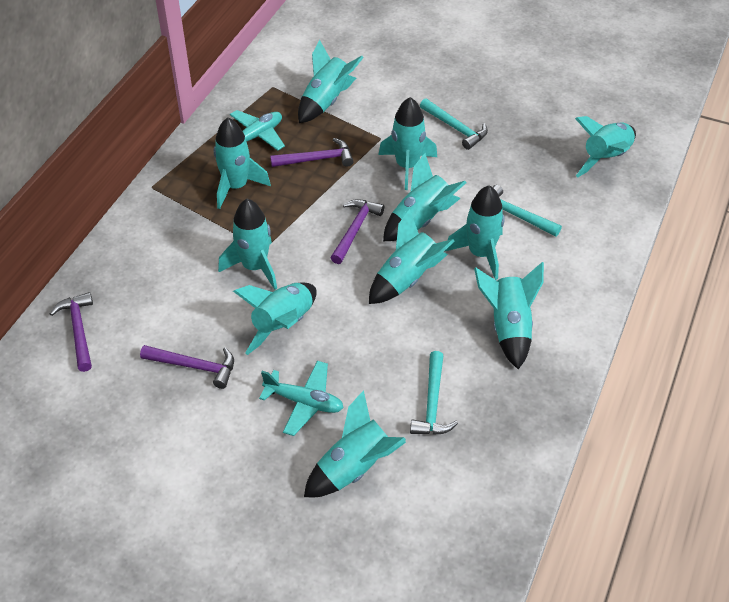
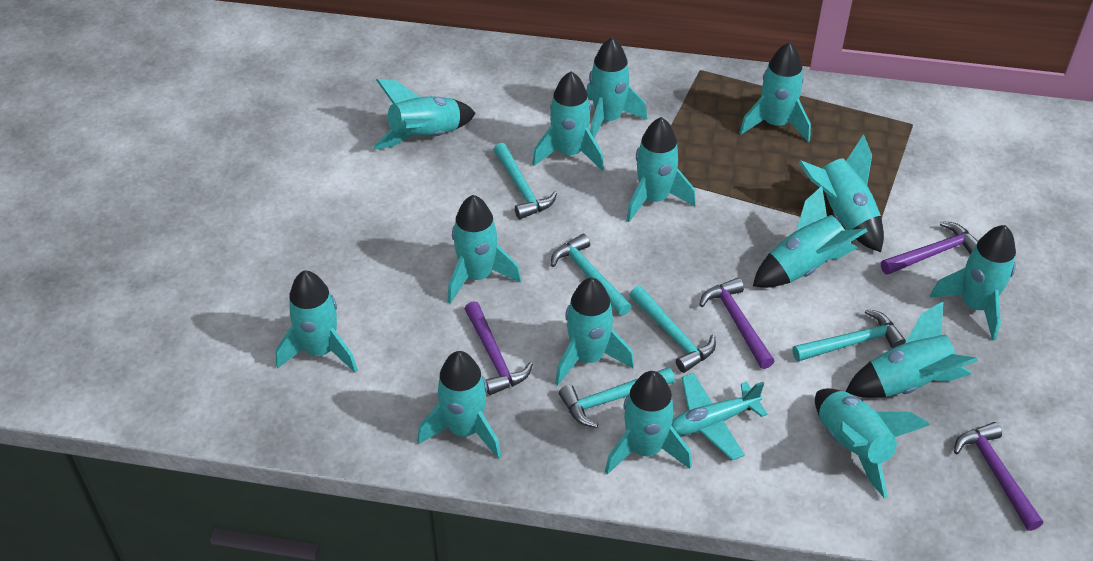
turquoise hammer: 3 -> 5
turquoise plane: 2 -> 1
turquoise rocket: 11 -> 15

